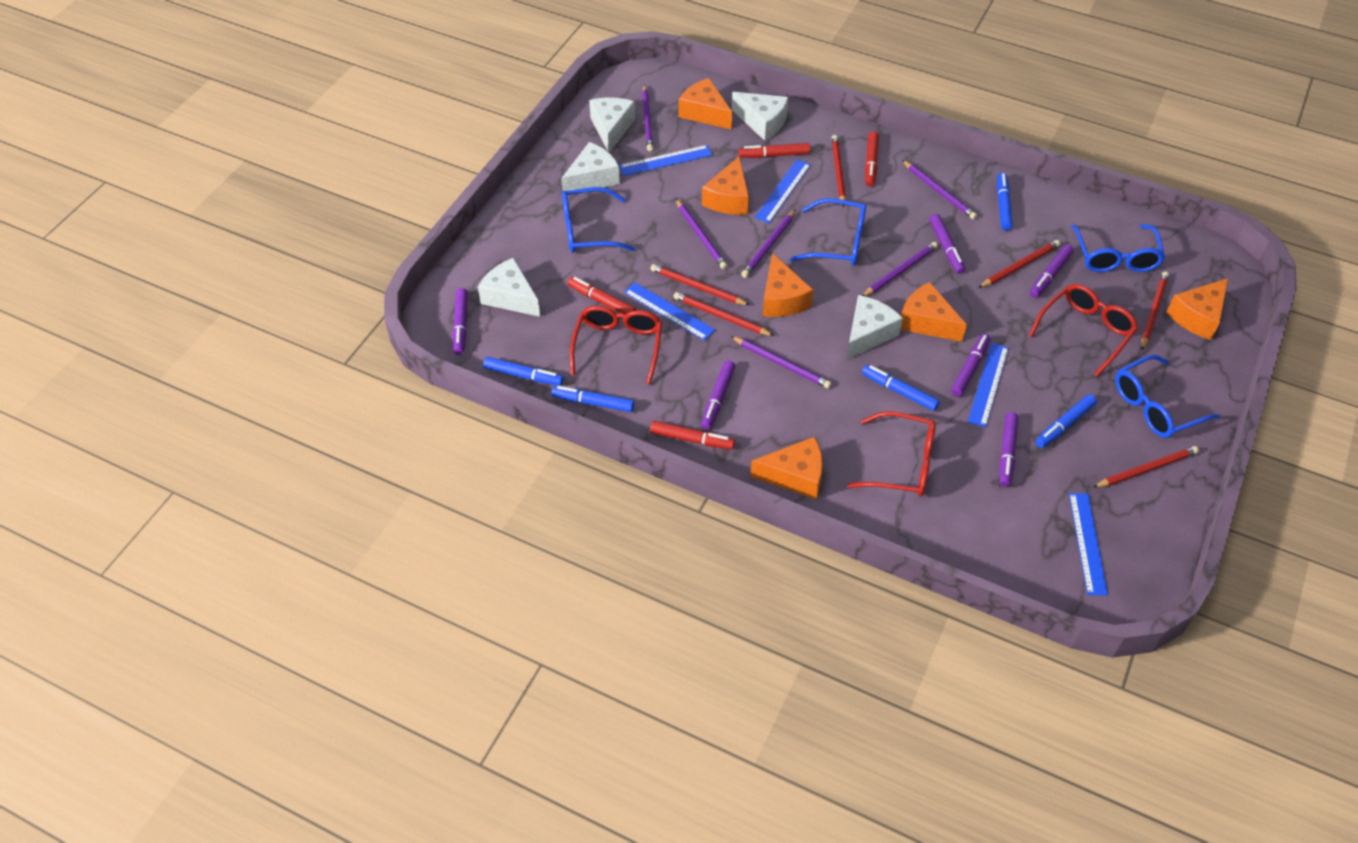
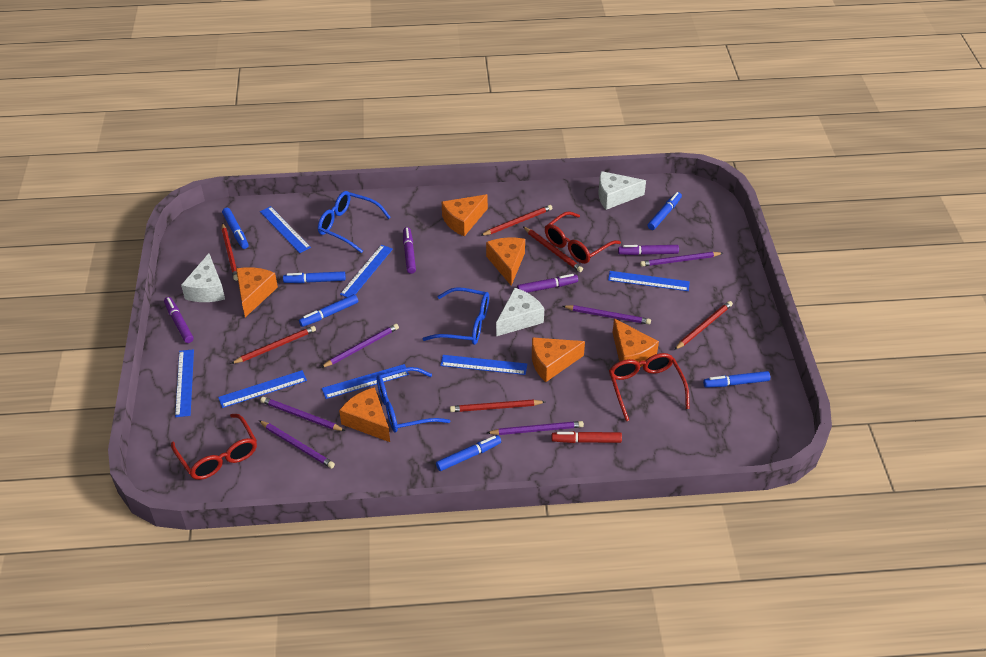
blue glasses: 4 -> 3
blue marker: 5 -> 6
blue ruler: 5 -> 7
purple marker: 6 -> 4
red marker: 4 -> 1
white cheese: 5 -> 3

